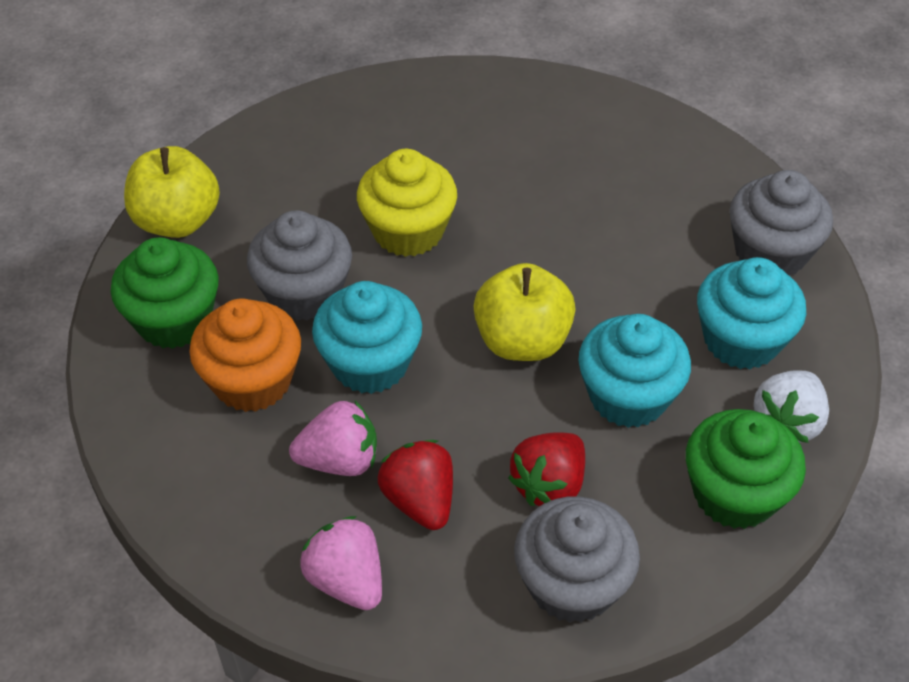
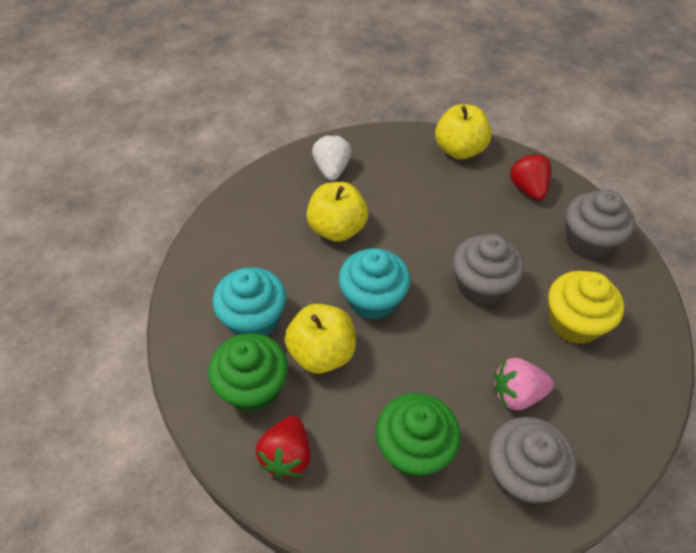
orange cupcake: 1 -> 0
pink strawberry: 2 -> 1
turquoise cupcake: 3 -> 2
yellow apple: 2 -> 3

